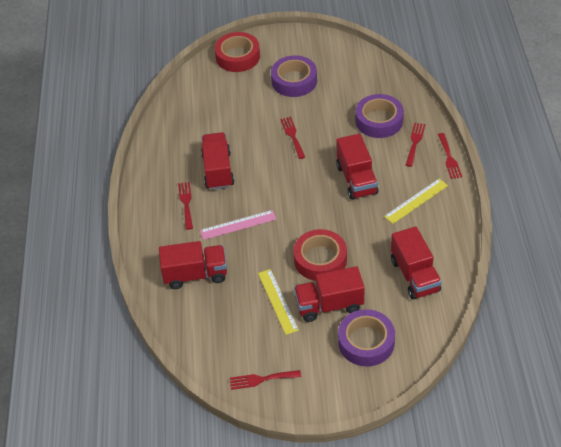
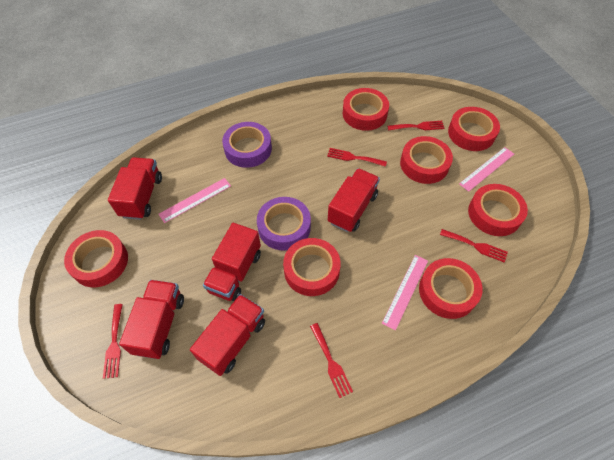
pink ruler: 1 -> 3
purple tape: 3 -> 2
red tape: 2 -> 7
yellow ruler: 2 -> 0

